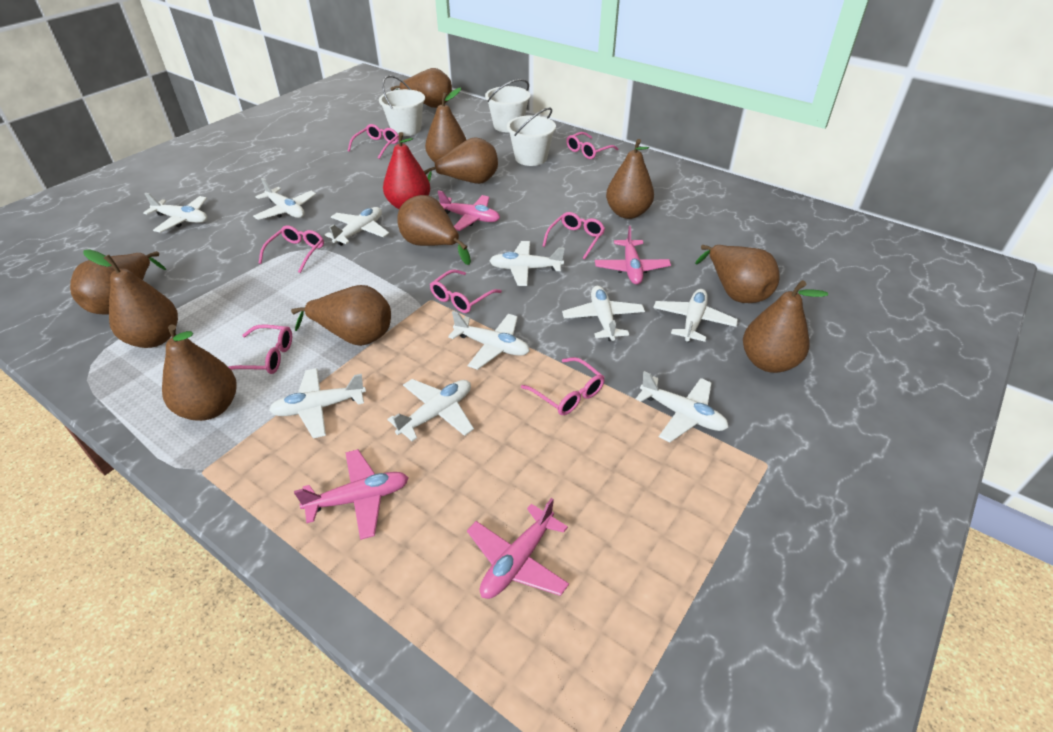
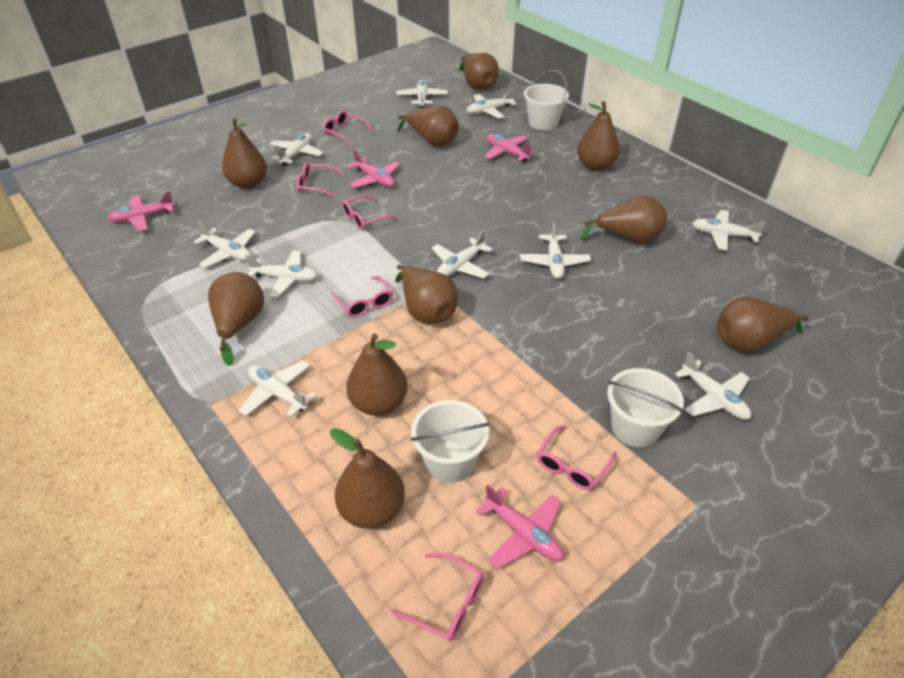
brown pear: 11 -> 10
pink glasses: 7 -> 6
red pear: 1 -> 0

